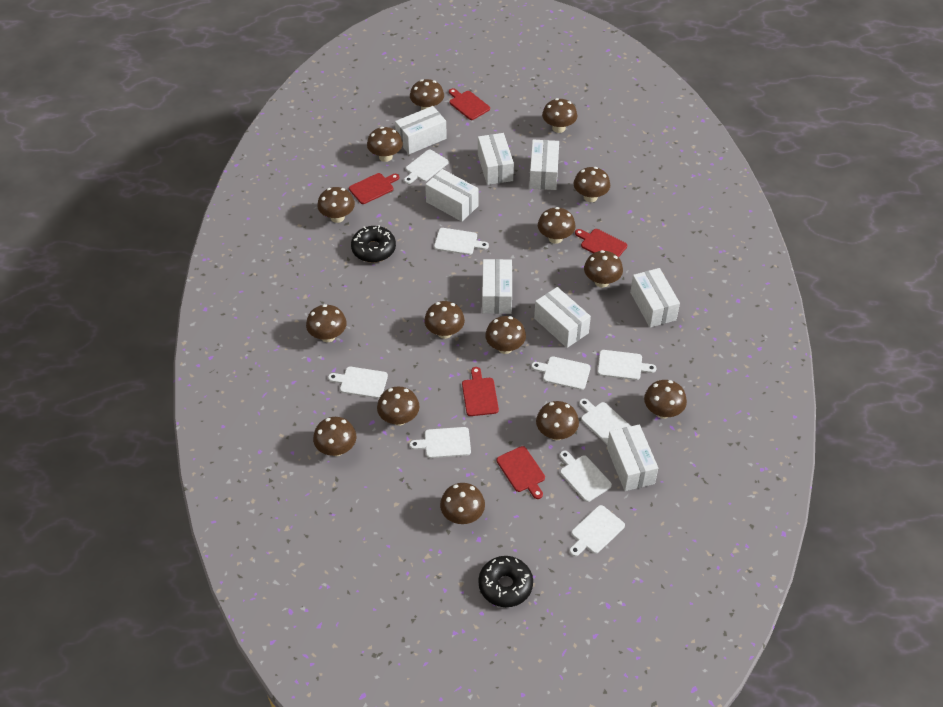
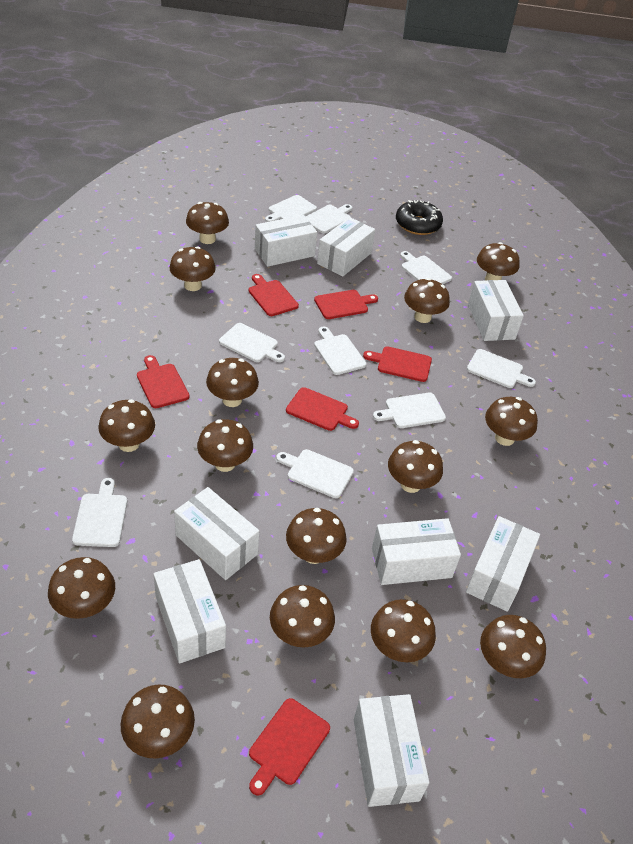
black donut: 2 -> 1
red cutting board: 5 -> 6

